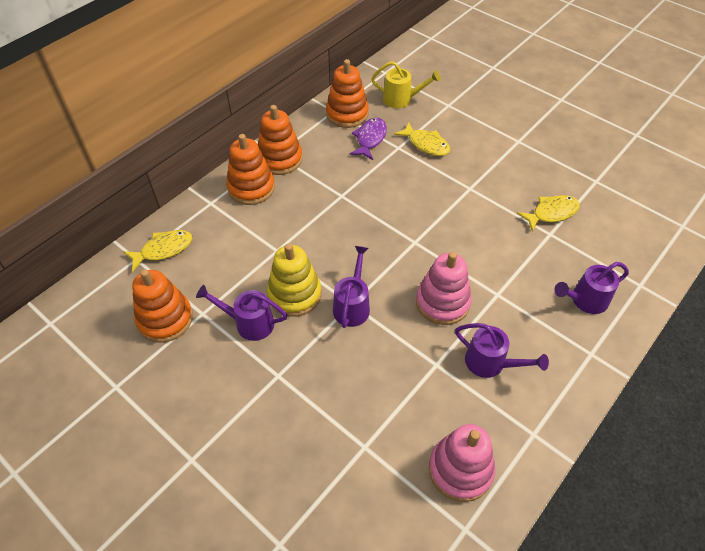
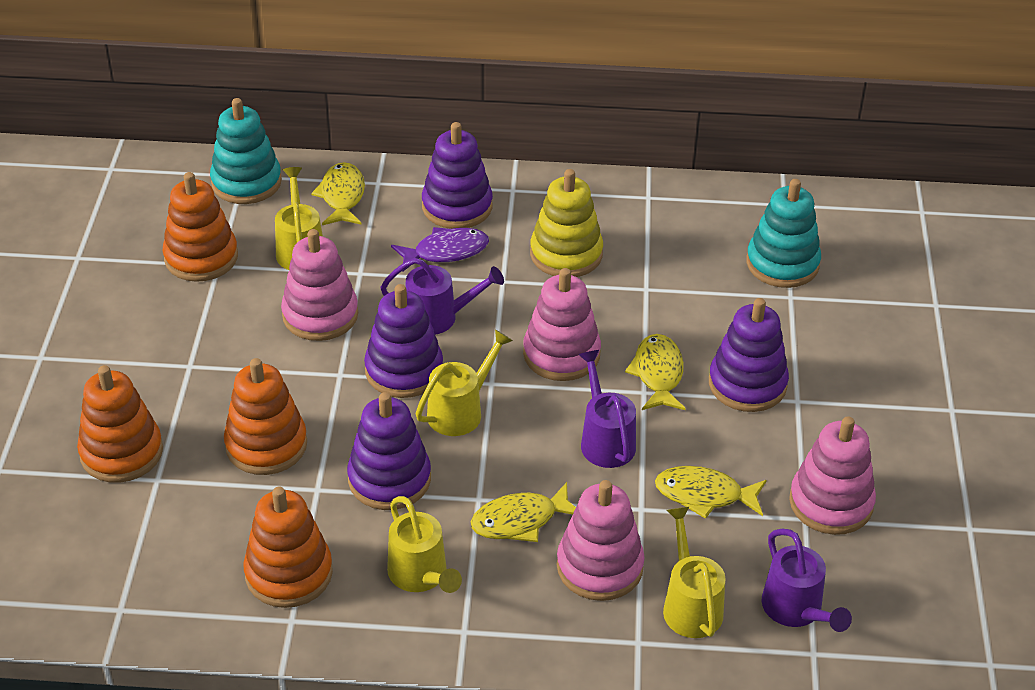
pink stacking toy: 2 -> 4
purple stacking toy: 0 -> 4
purple watering can: 4 -> 3
turquoise stacking toy: 0 -> 2
yellow fish: 3 -> 4
yellow watering can: 1 -> 4

